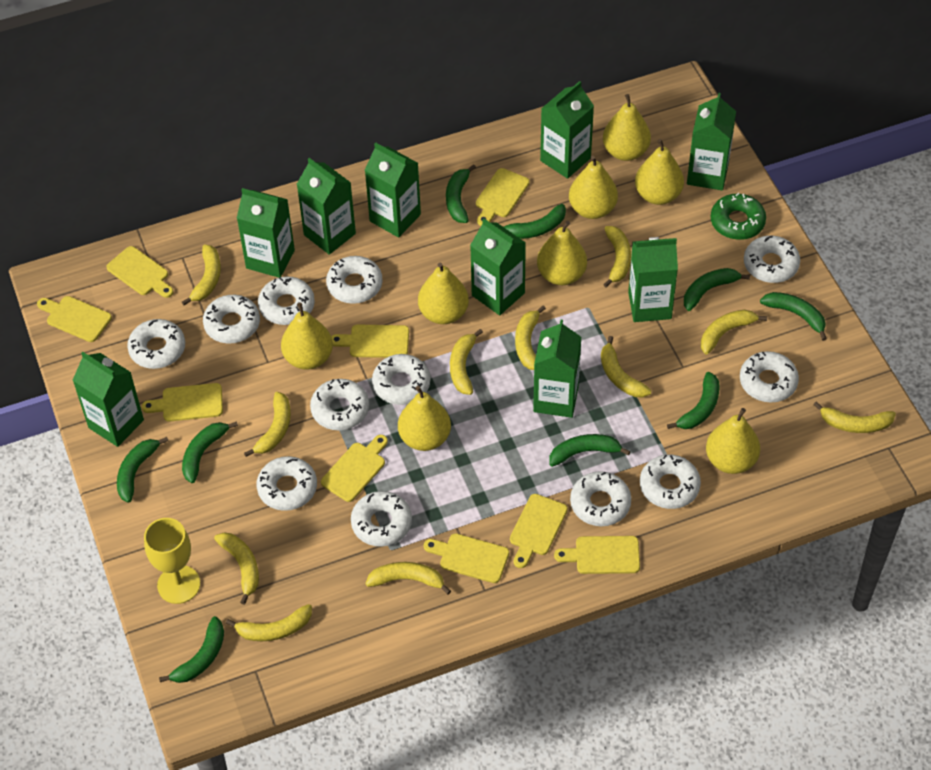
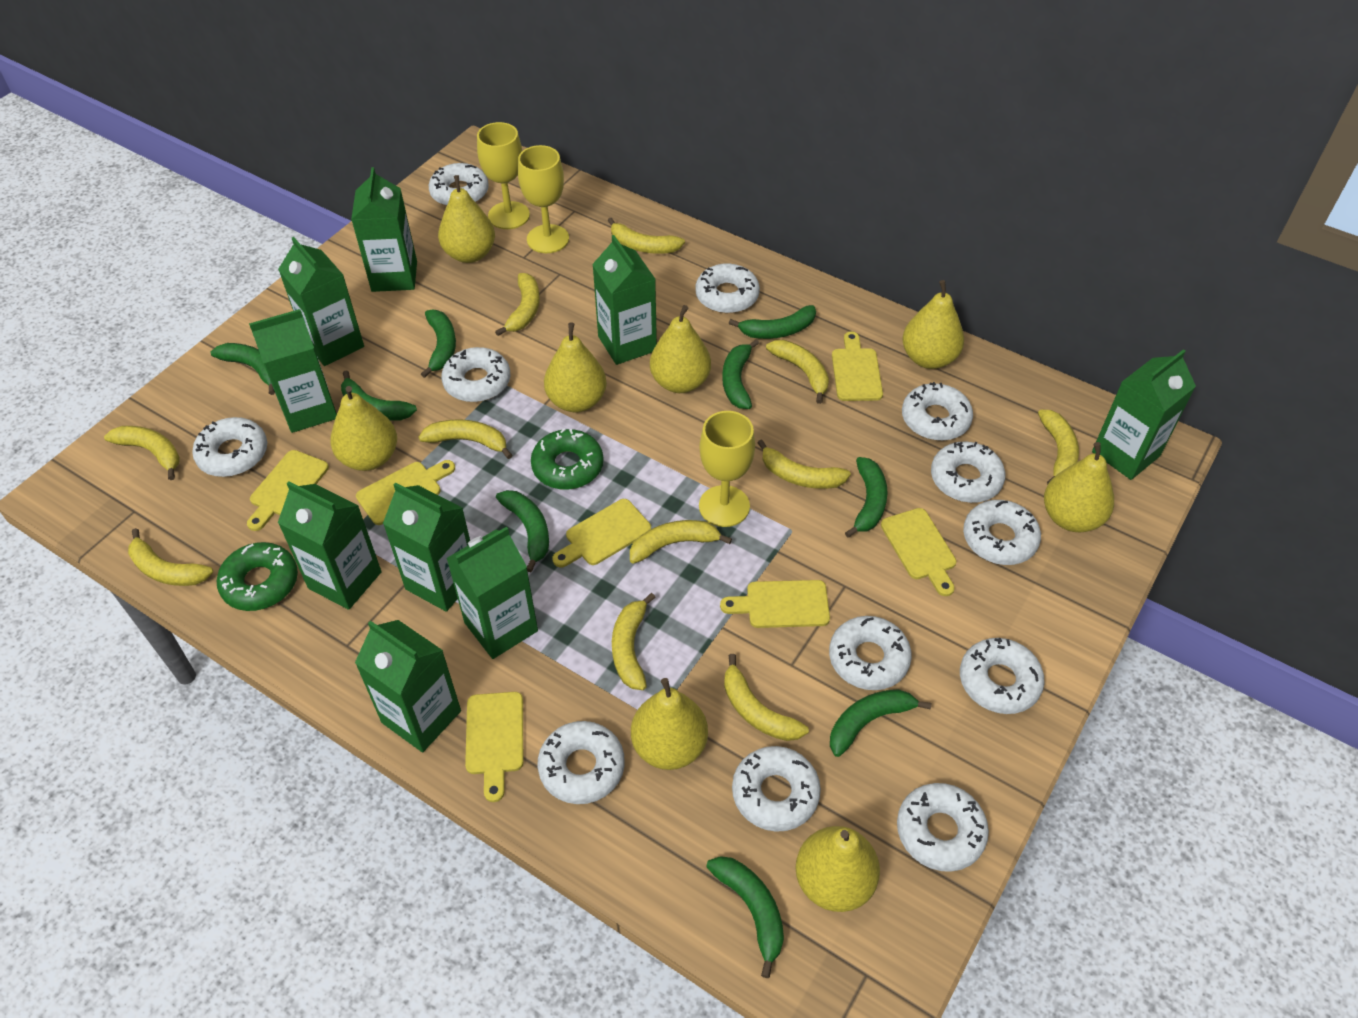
green donut: 1 -> 2
yellow cutting board: 9 -> 7
yellow goblet: 1 -> 3

